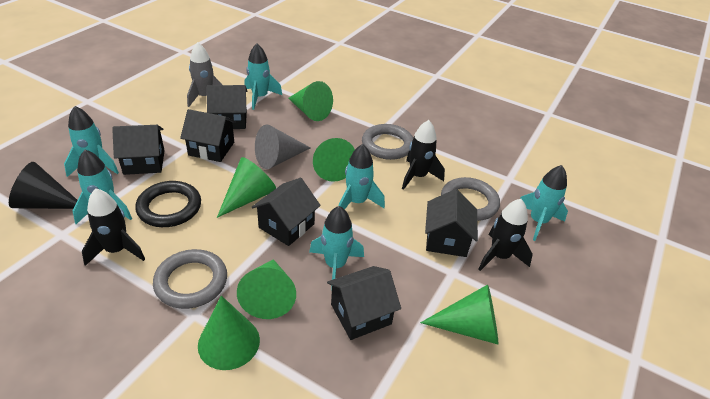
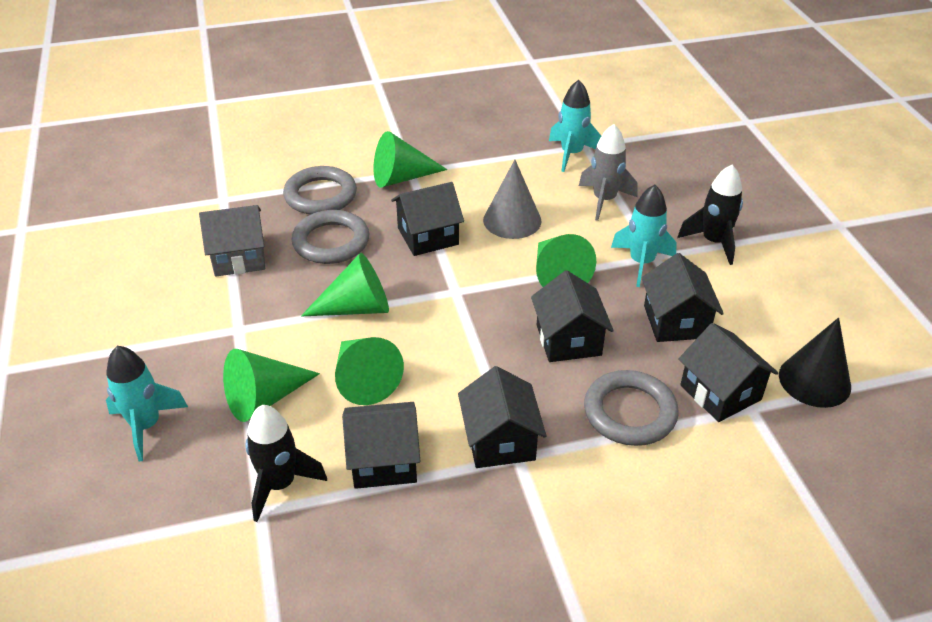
black ring: 1 -> 0
black rocket: 3 -> 2
green cone: 6 -> 5
grey house: 0 -> 1
turquoise rocket: 6 -> 3

